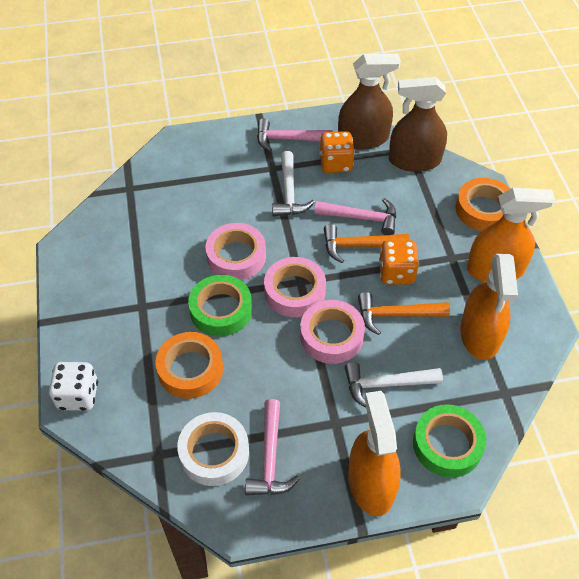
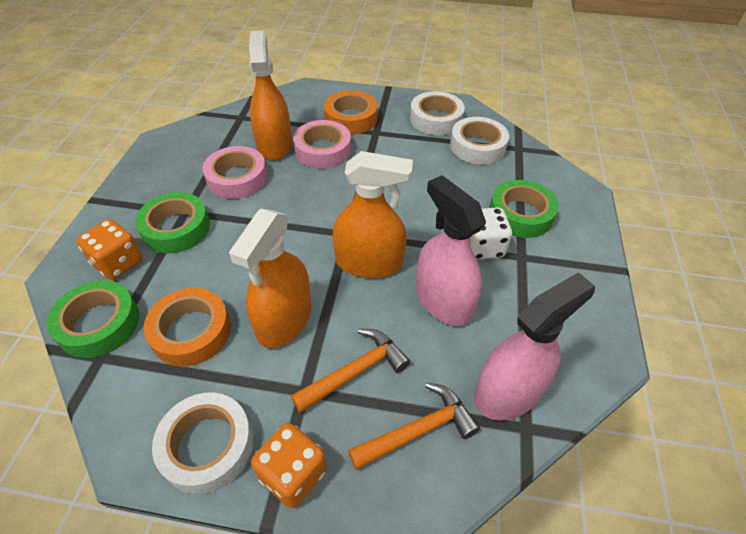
brown spray bottle: 2 -> 0
green tape: 2 -> 3
pink hammer: 3 -> 0
pink spray bottle: 0 -> 2
pink tape: 3 -> 2
white hammer: 2 -> 0
white tape: 1 -> 3

